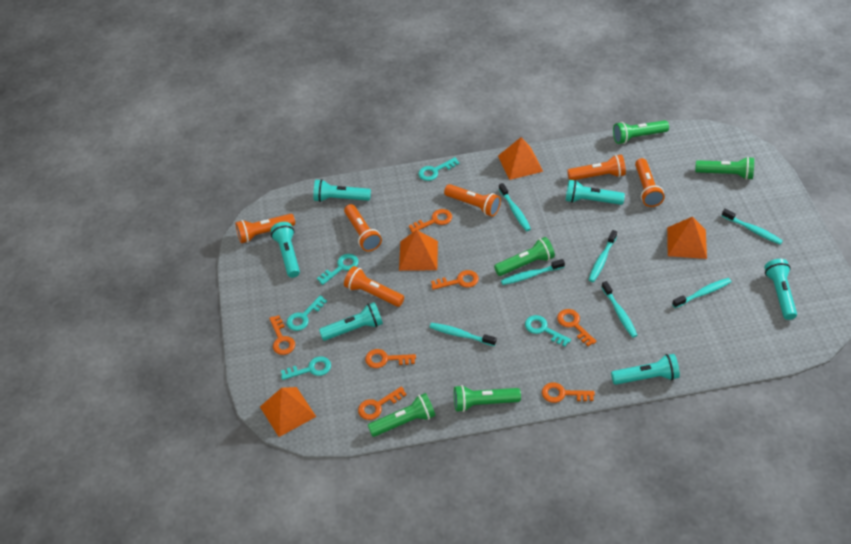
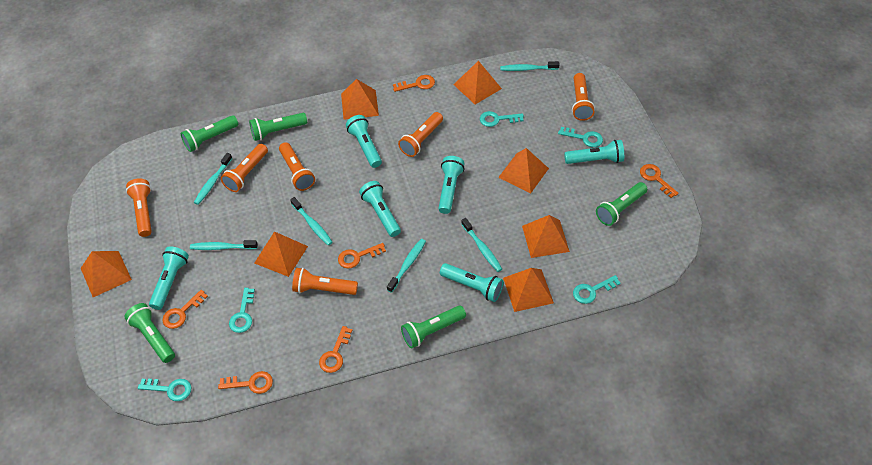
orange key: 7 -> 6
orange pyramid: 4 -> 7
turquoise toothbrush: 7 -> 6

